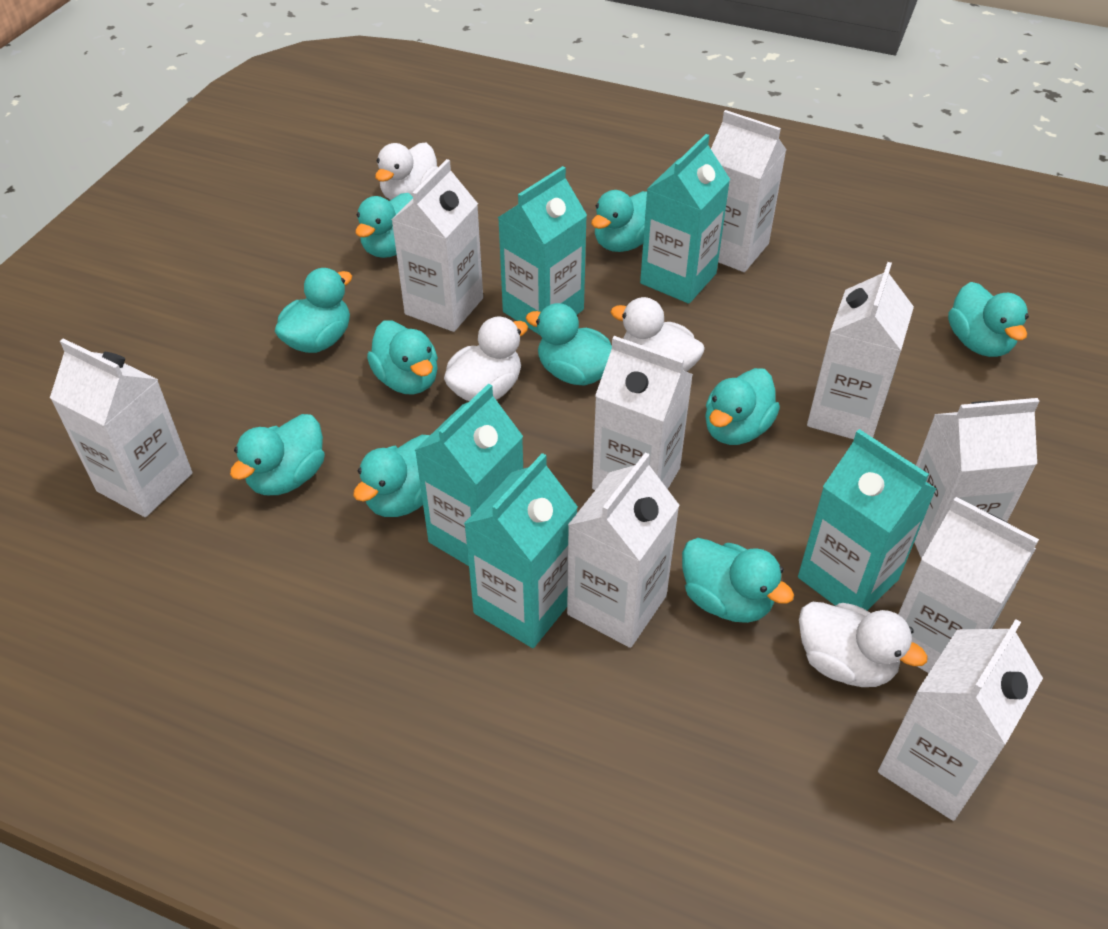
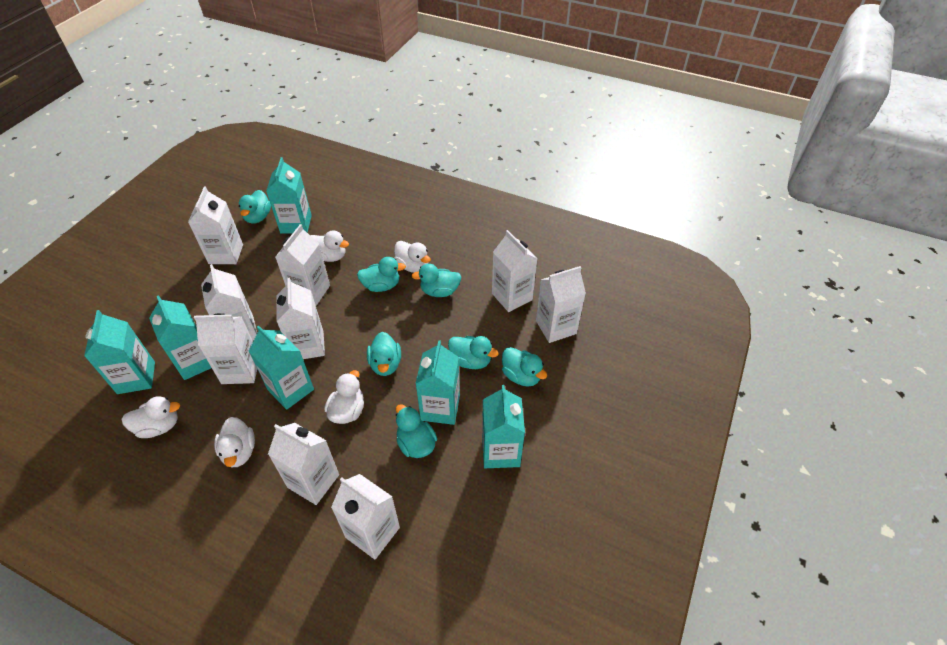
turquoise carton: 5 -> 6
turquoise duck: 10 -> 7
white duck: 4 -> 5

